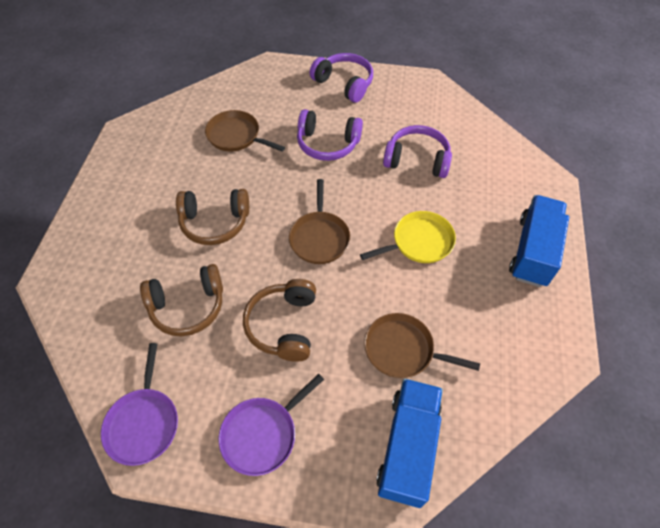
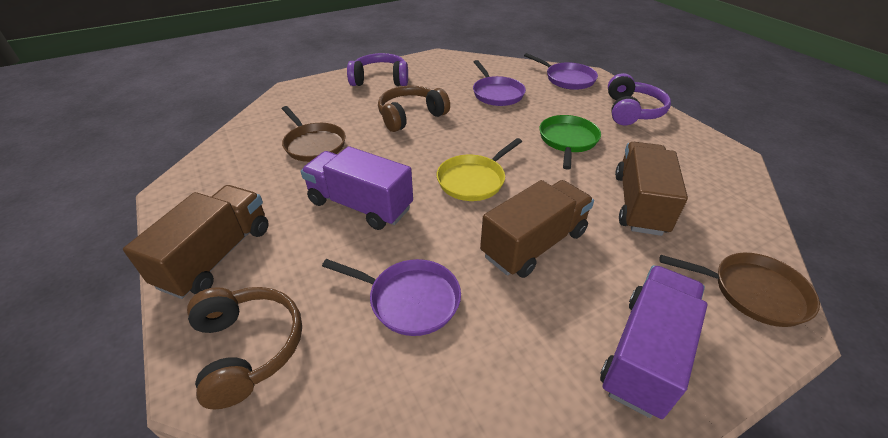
blue truck: 2 -> 0
brown headphones: 3 -> 2
brown pan: 3 -> 2
brown truck: 0 -> 3
green pan: 0 -> 1
purple headphones: 3 -> 2
purple pan: 2 -> 3
purple truck: 0 -> 2

